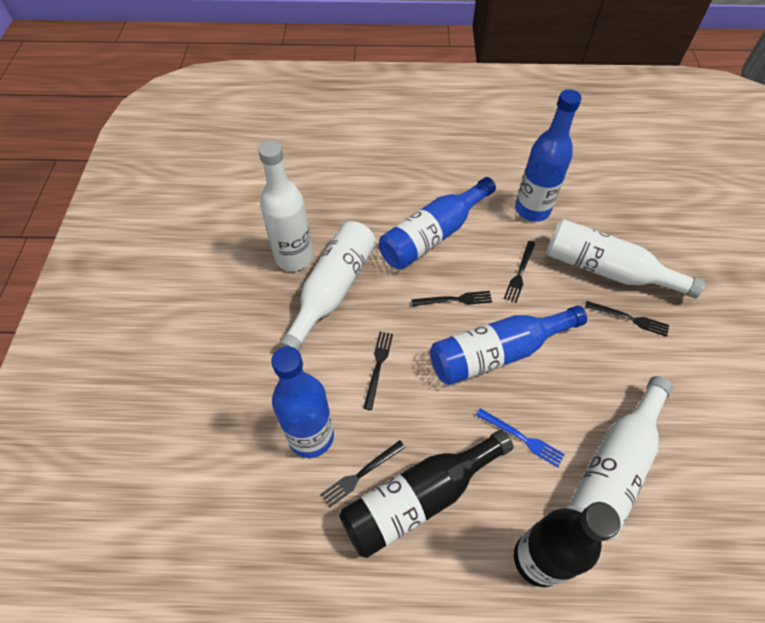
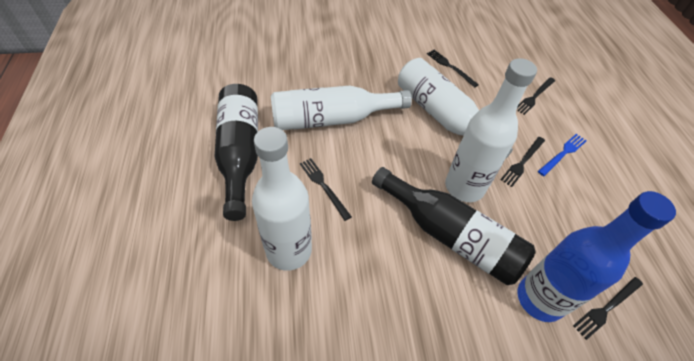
blue bottle: 4 -> 1

